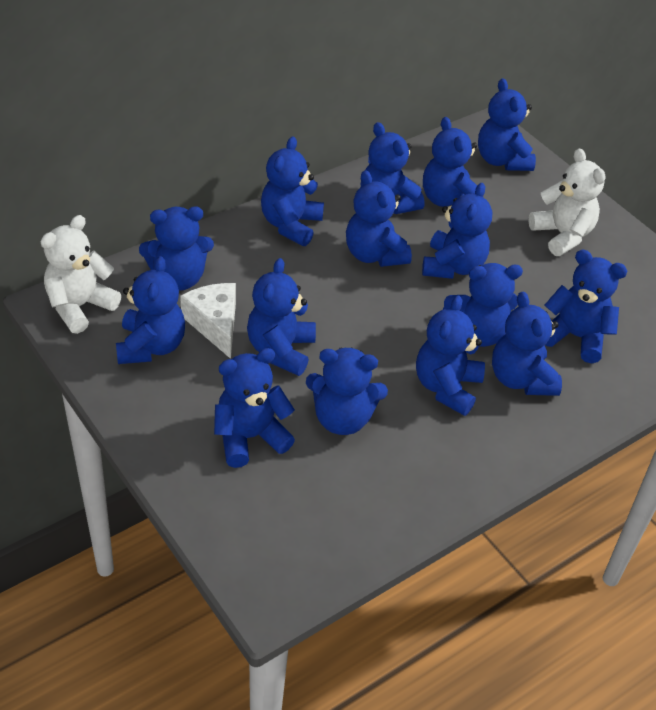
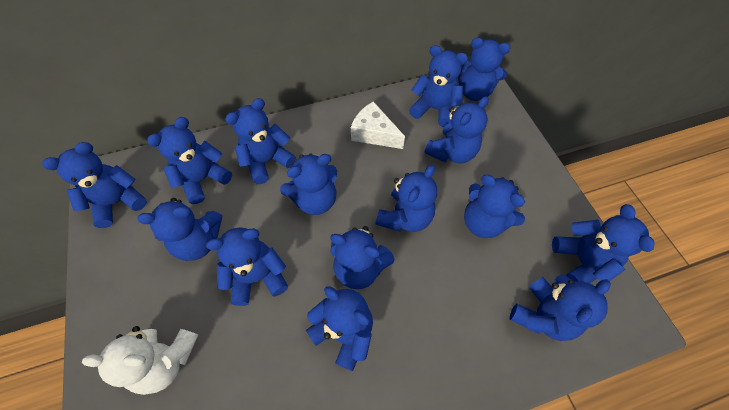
white teddy bear: 2 -> 1

